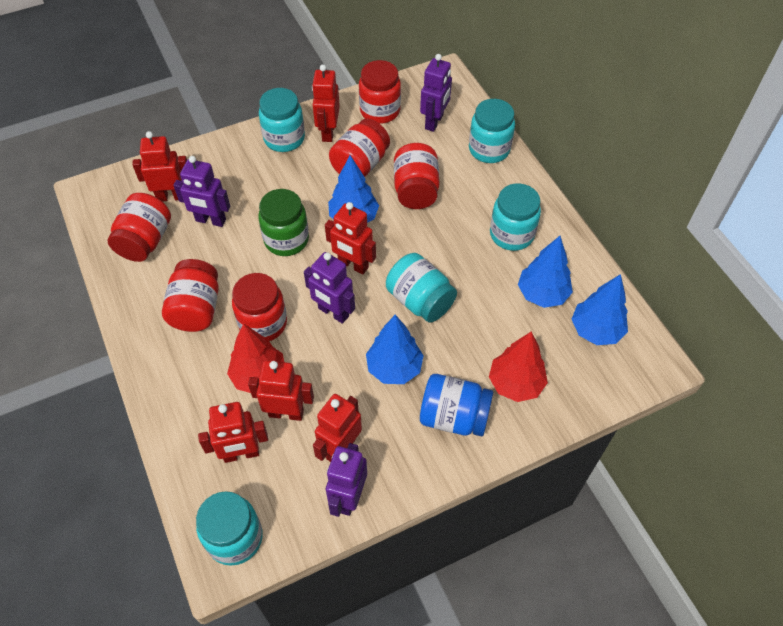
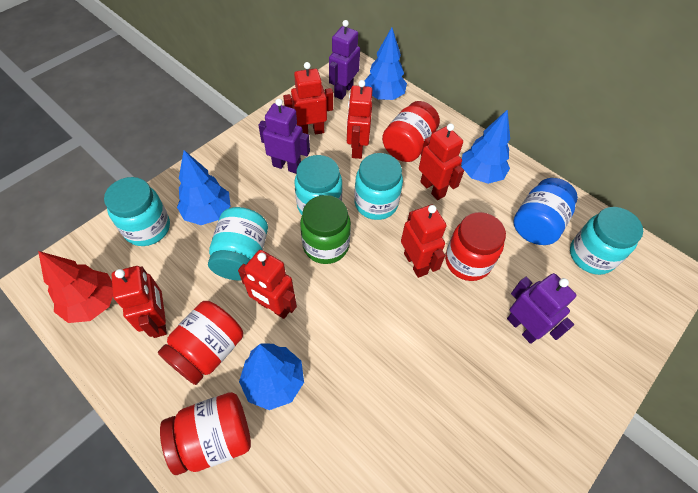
purple robot: 4 -> 3
red jar: 6 -> 4
red tree: 2 -> 1

